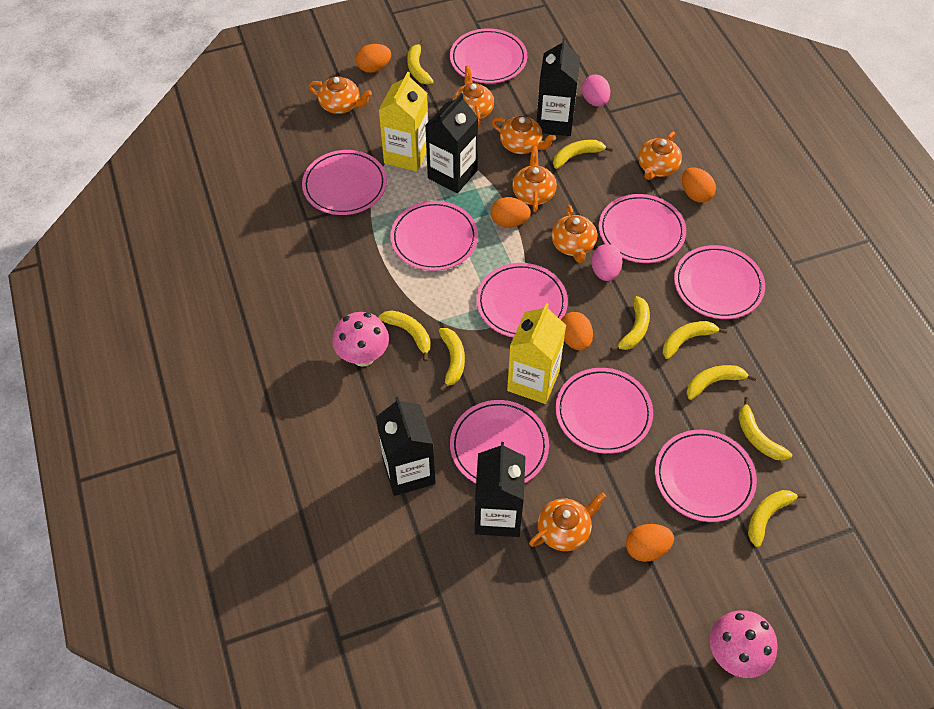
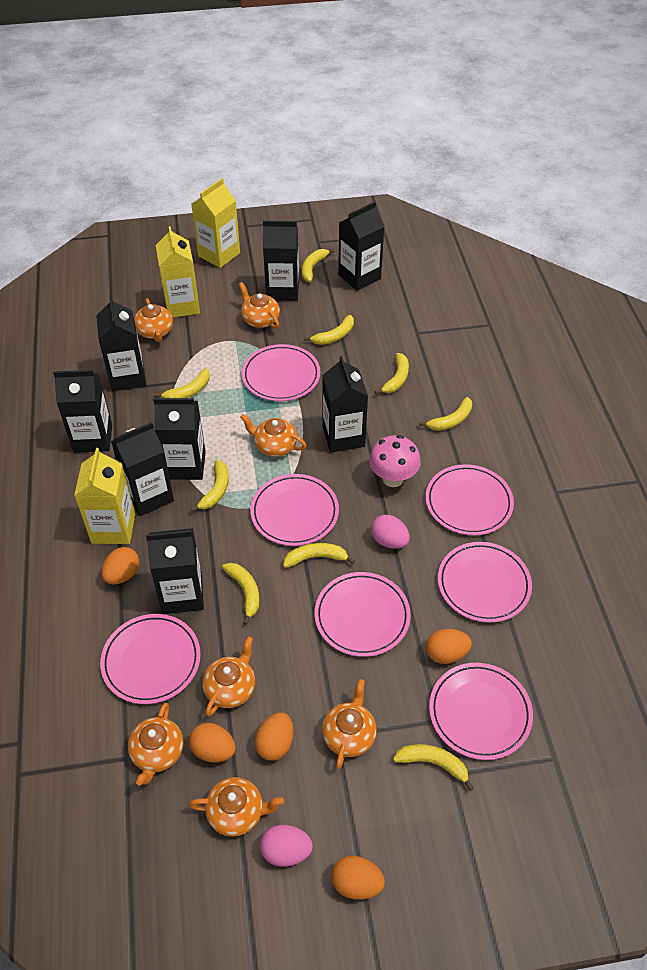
black carton: 4 -> 8
pink mushroom: 2 -> 1
pink plate: 9 -> 7
yellow carton: 2 -> 3

